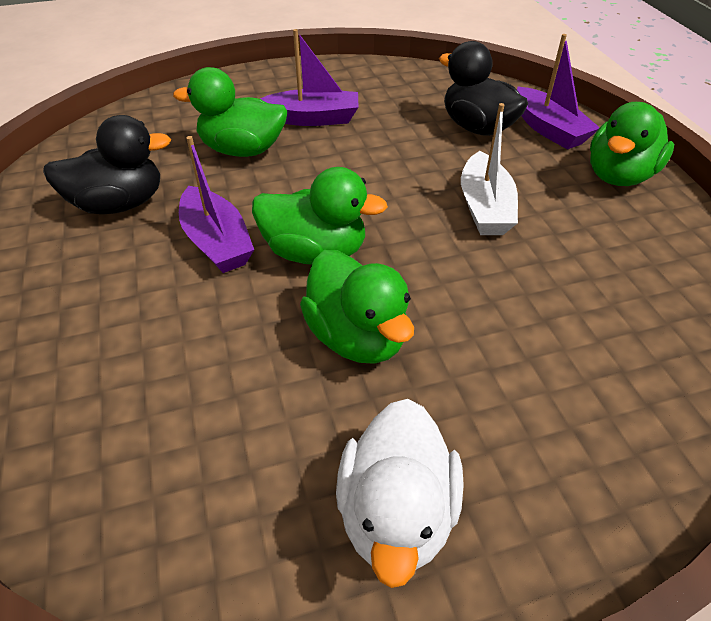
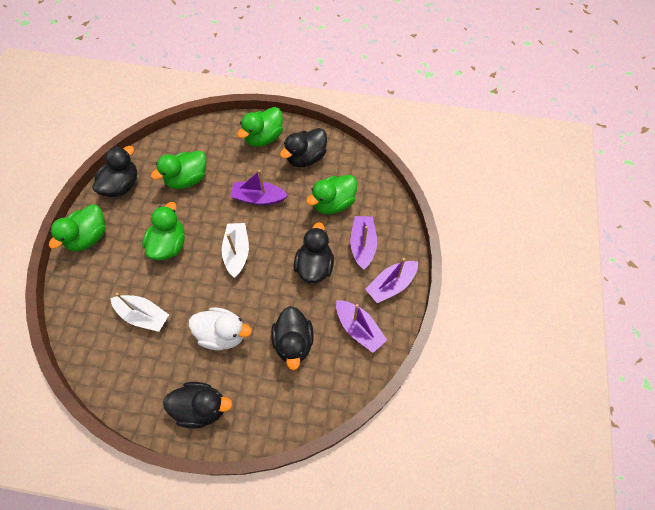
black duck: 2 -> 5
green duck: 4 -> 5
purple boat: 3 -> 4
white boat: 1 -> 2

